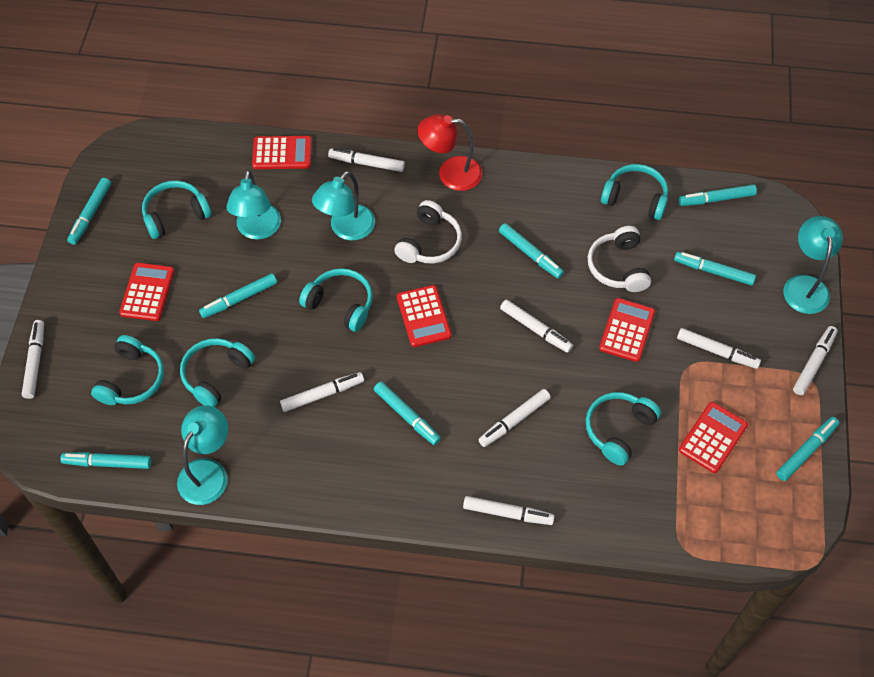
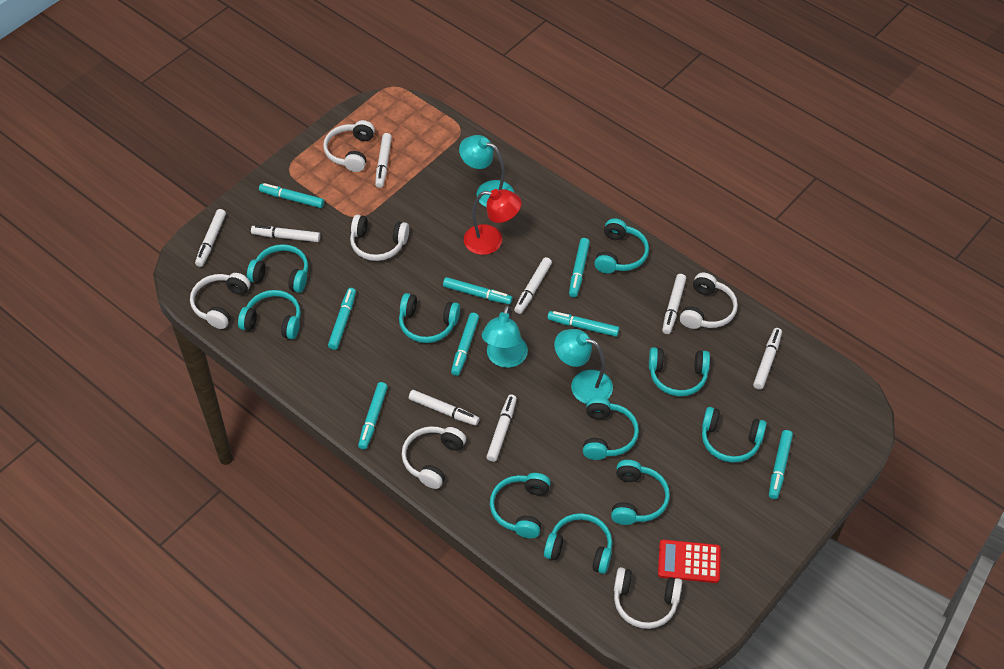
red calculator: 5 -> 1
turquoise headphones: 6 -> 10
turquoise lamp: 4 -> 3
white headphones: 2 -> 6

